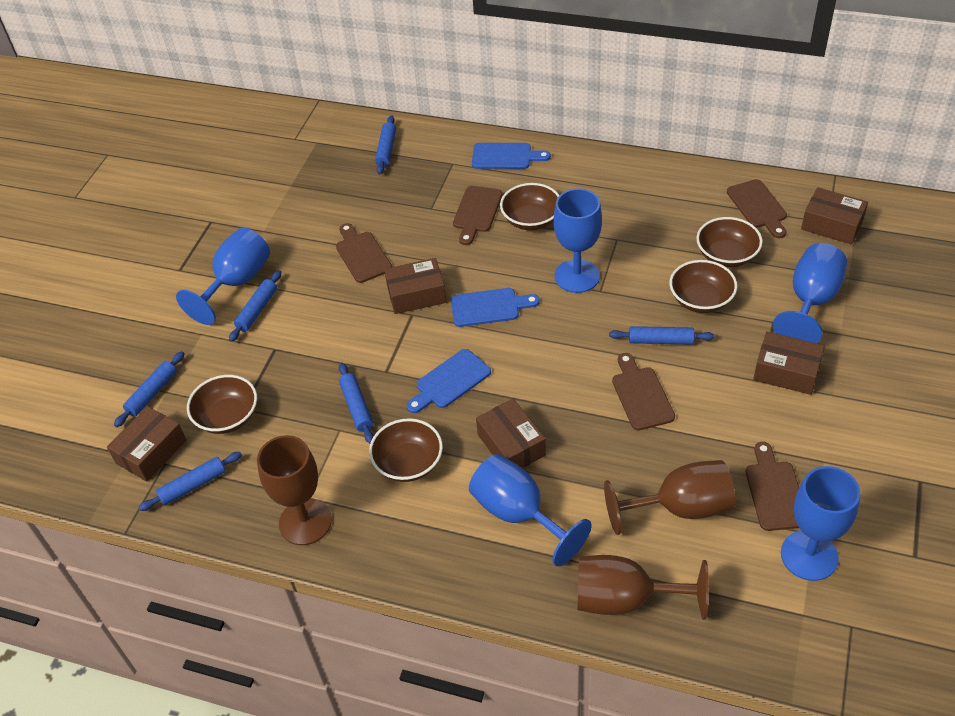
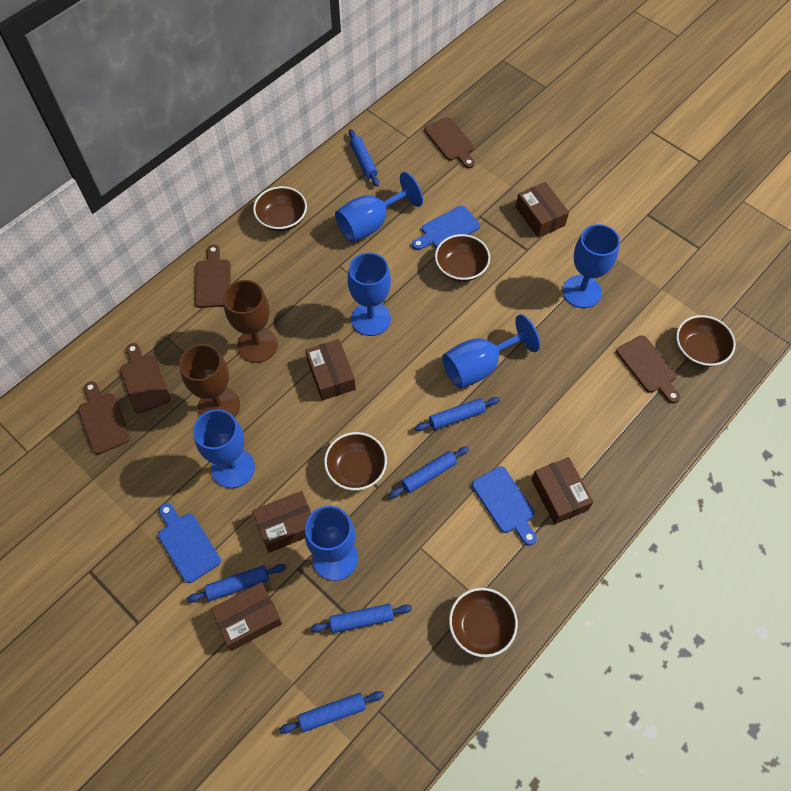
blue goblet: 5 -> 6
brown goblet: 3 -> 2

